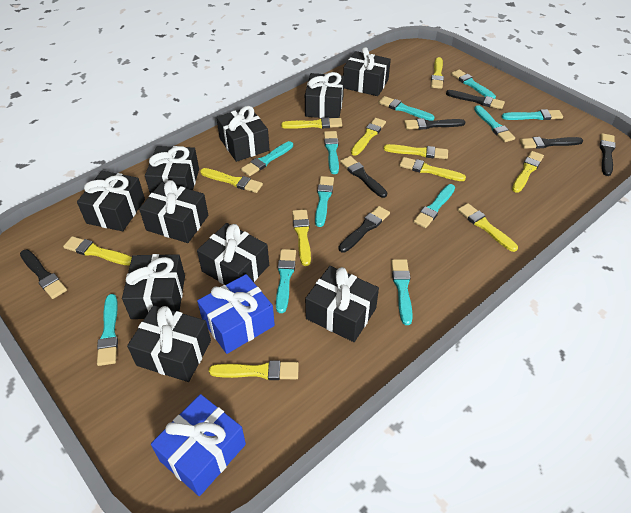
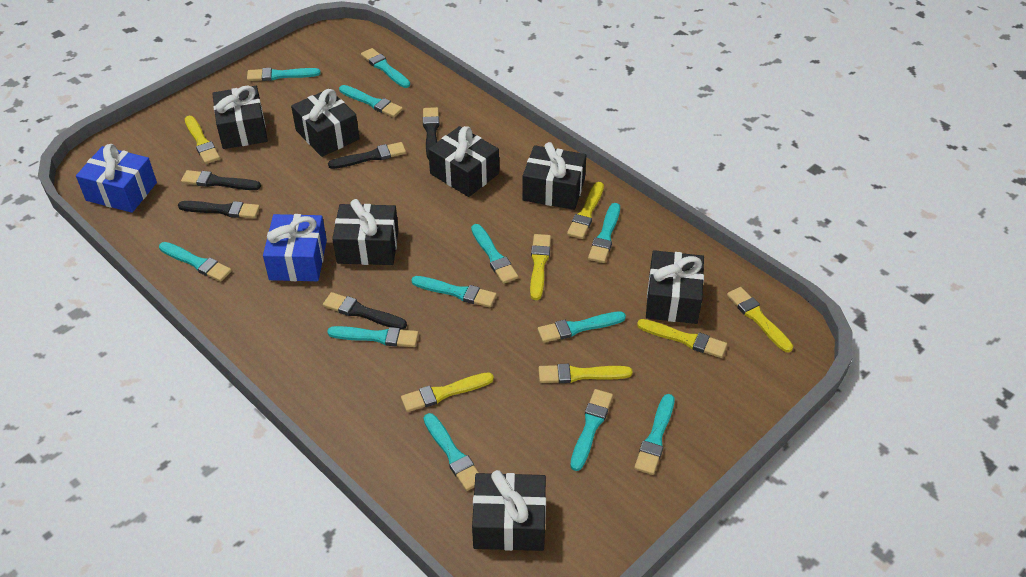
black brush: 7 -> 5
black gift: 10 -> 7
turquoise brush: 11 -> 12
yellow brush: 11 -> 7

